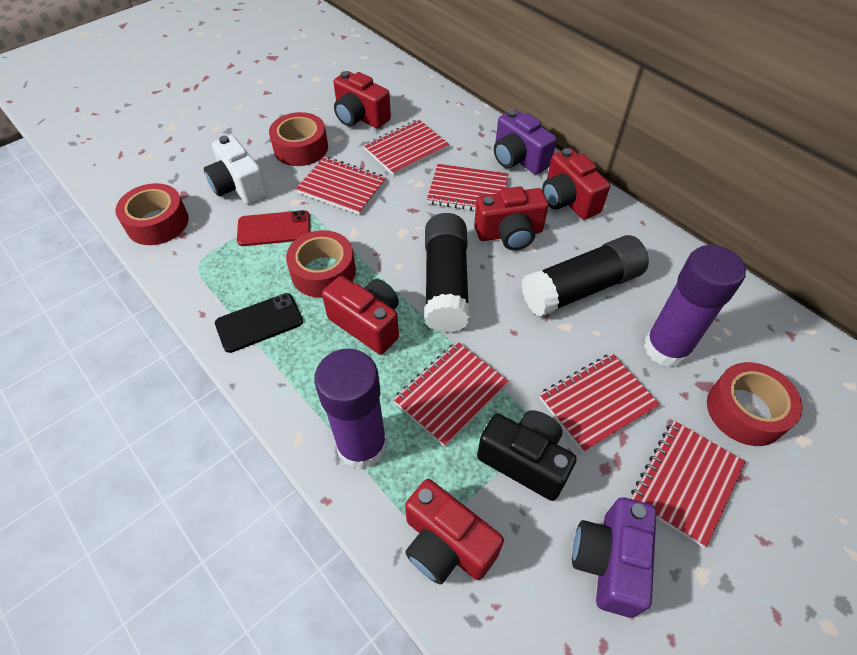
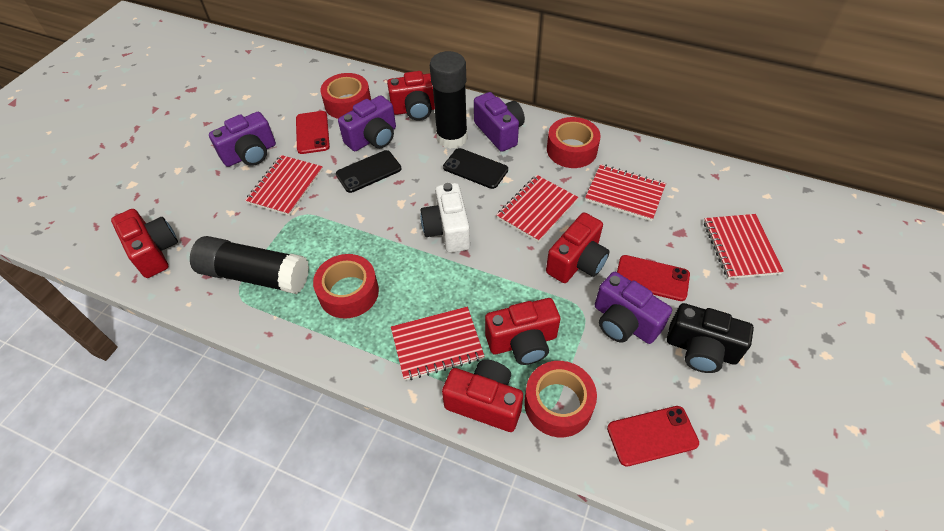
black phone: 1 -> 2
purple camera: 2 -> 4
purple glue stick: 2 -> 0
red notebook: 6 -> 5
red phone: 1 -> 3

